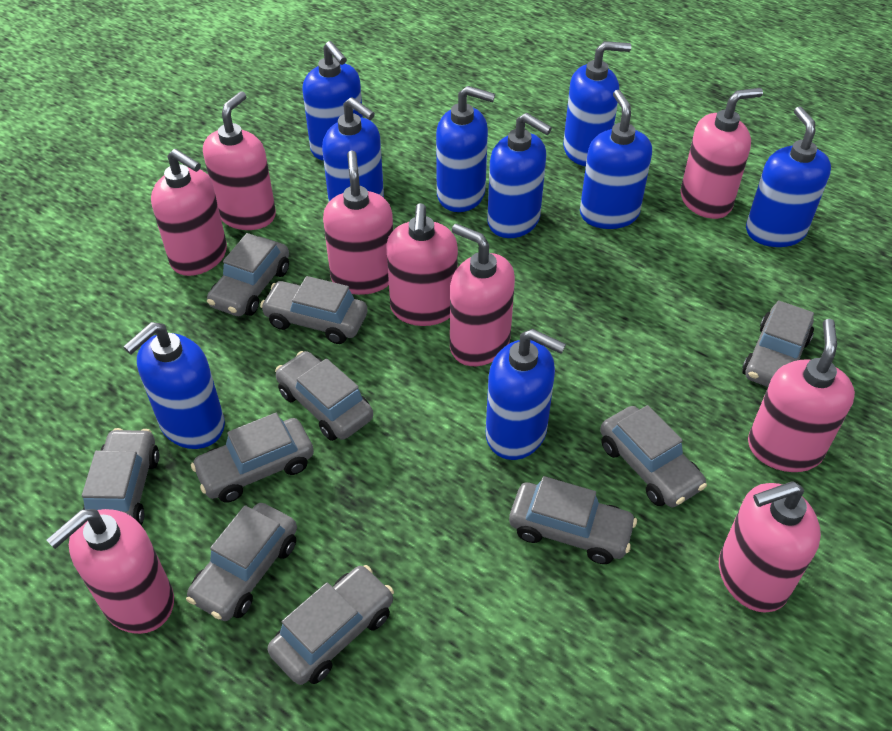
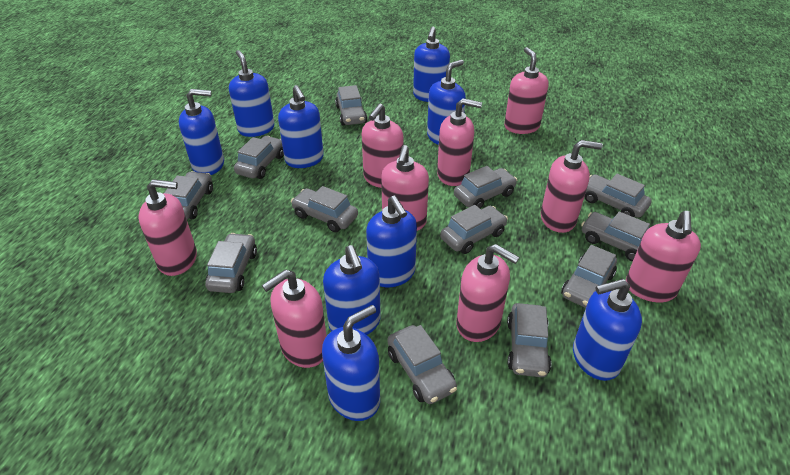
grey car: 10 -> 12

